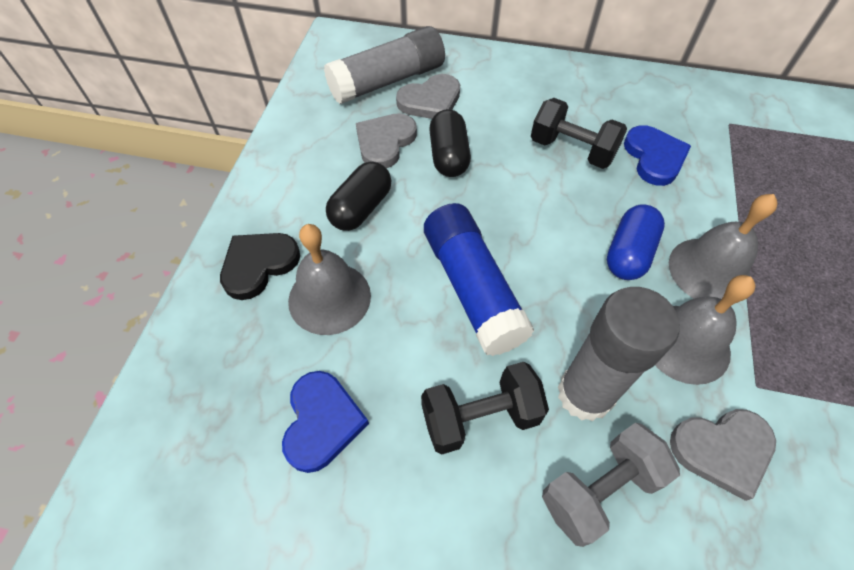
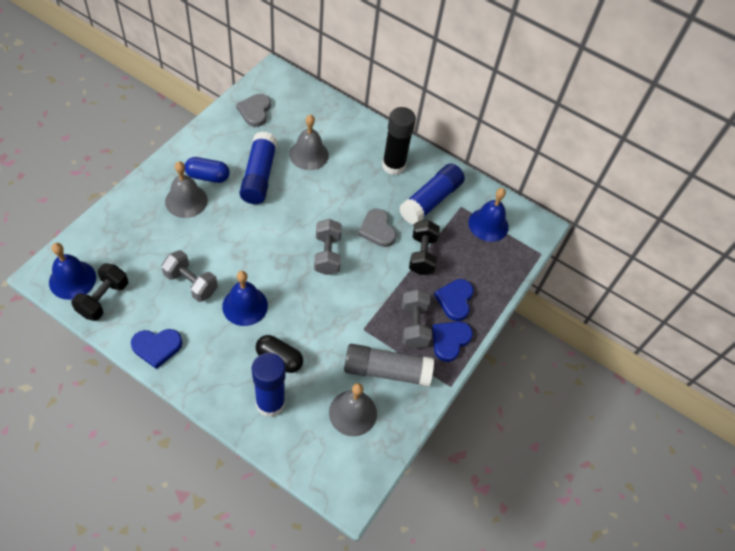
black capsule: 2 -> 1
black glue stick: 0 -> 1
black heart: 1 -> 0
blue bell: 0 -> 3
blue glue stick: 1 -> 3
blue heart: 2 -> 3
grey dumbbell: 1 -> 3
grey glue stick: 2 -> 1
grey heart: 3 -> 2

